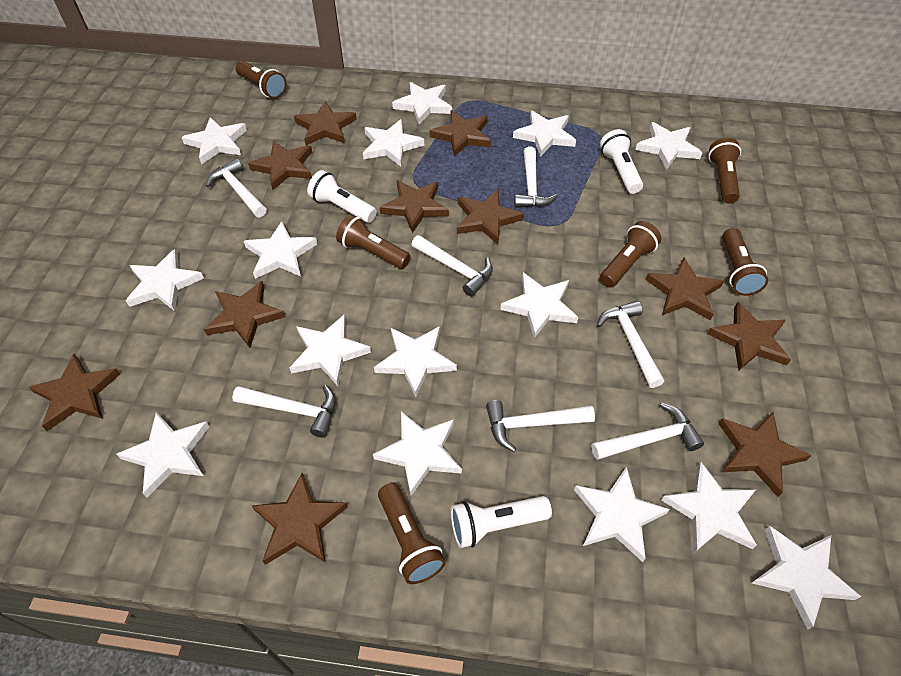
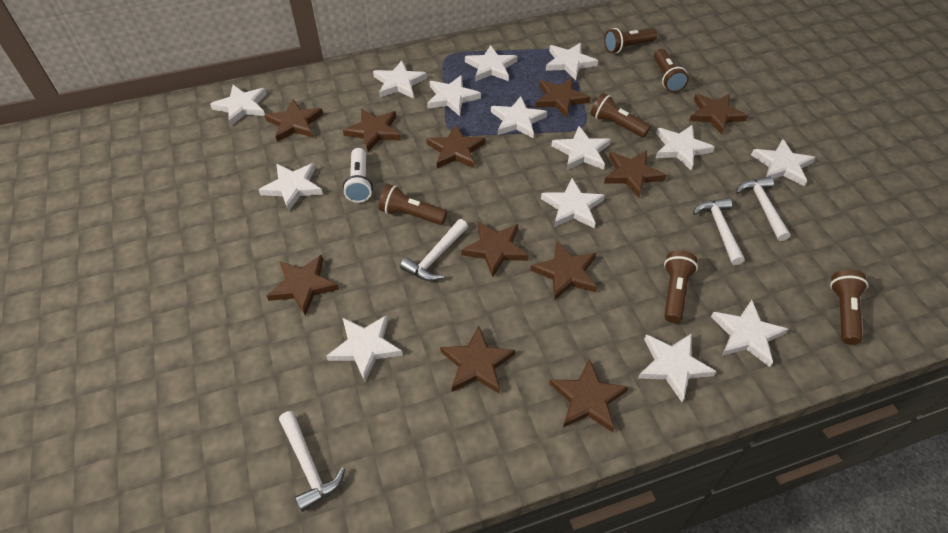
white flashlight: 3 -> 1
white hammer: 7 -> 4
white star: 15 -> 14

